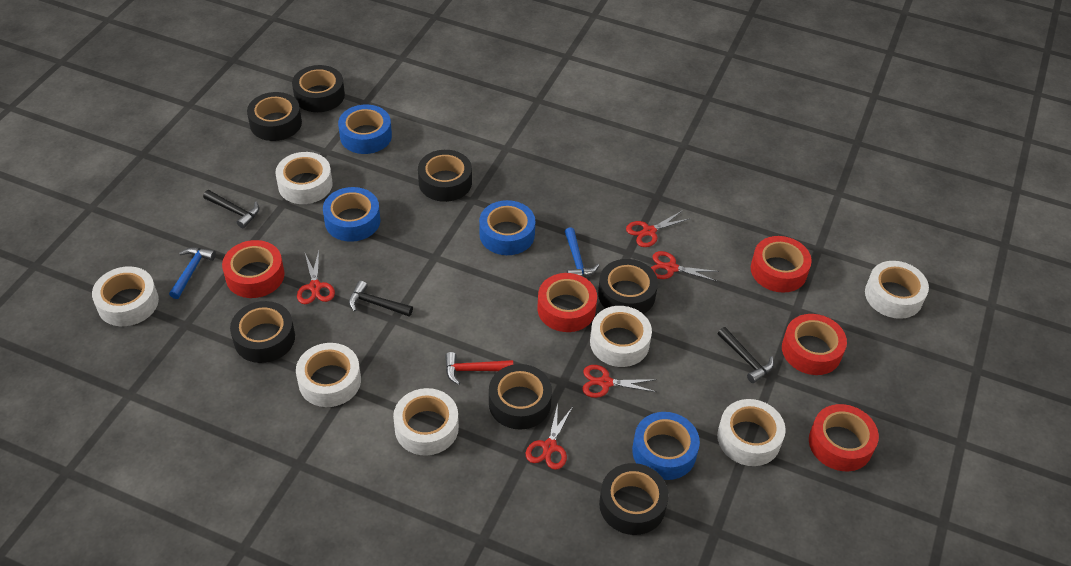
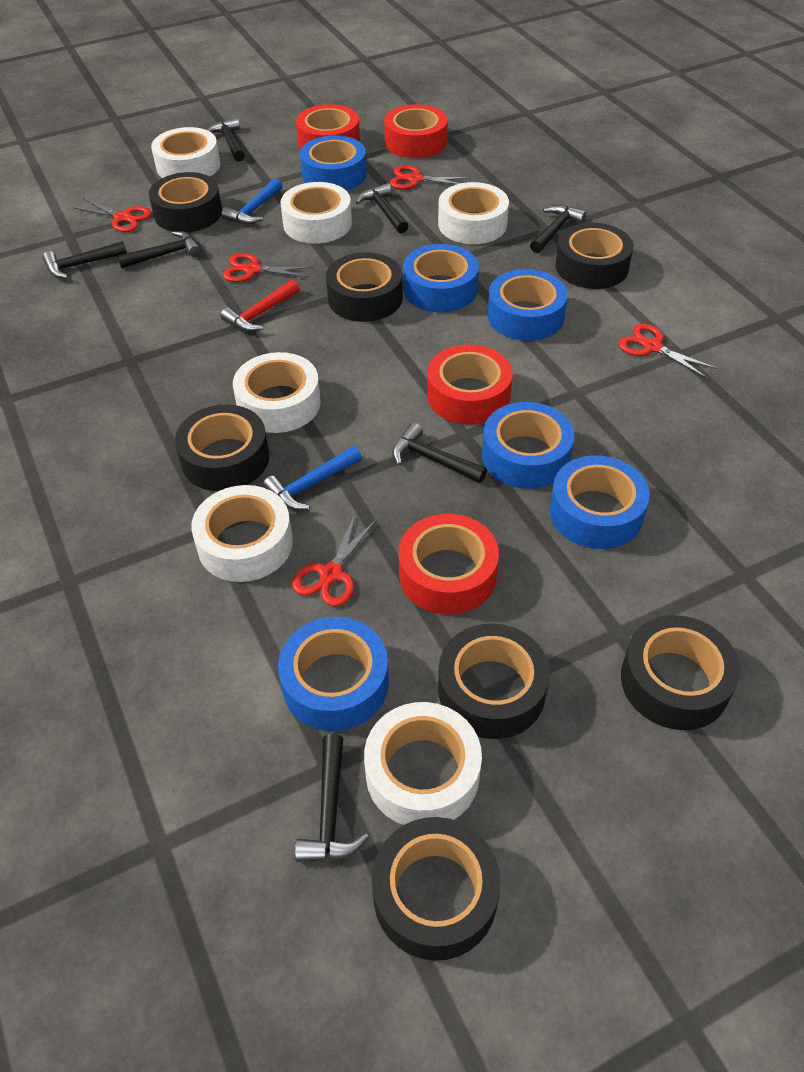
black hammer: 3 -> 7
blue tape: 4 -> 6
red tape: 5 -> 4
white tape: 7 -> 6

